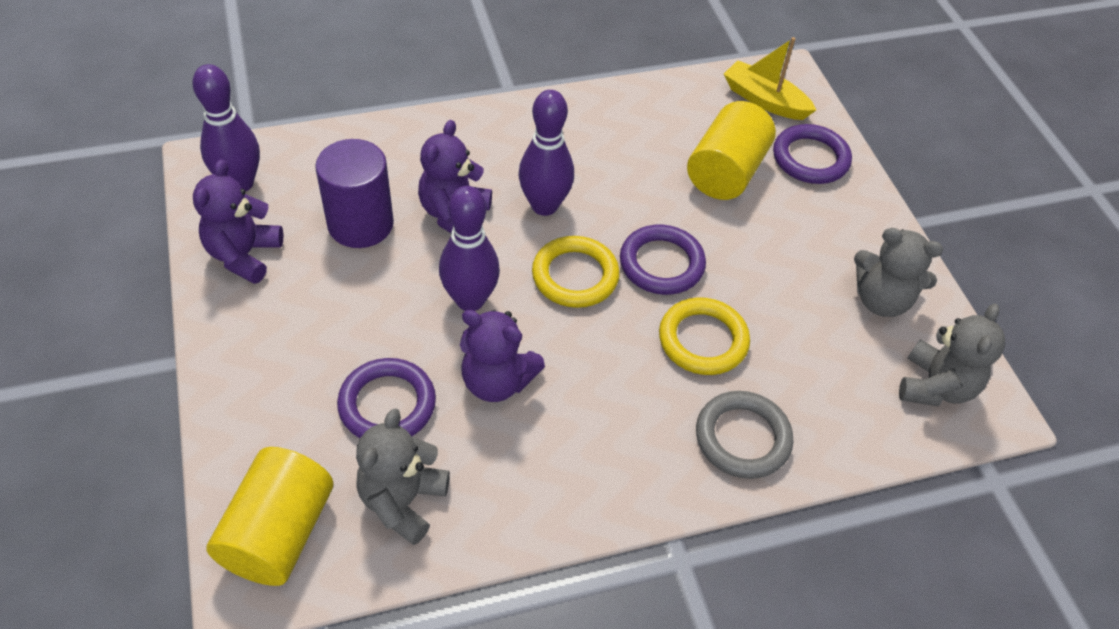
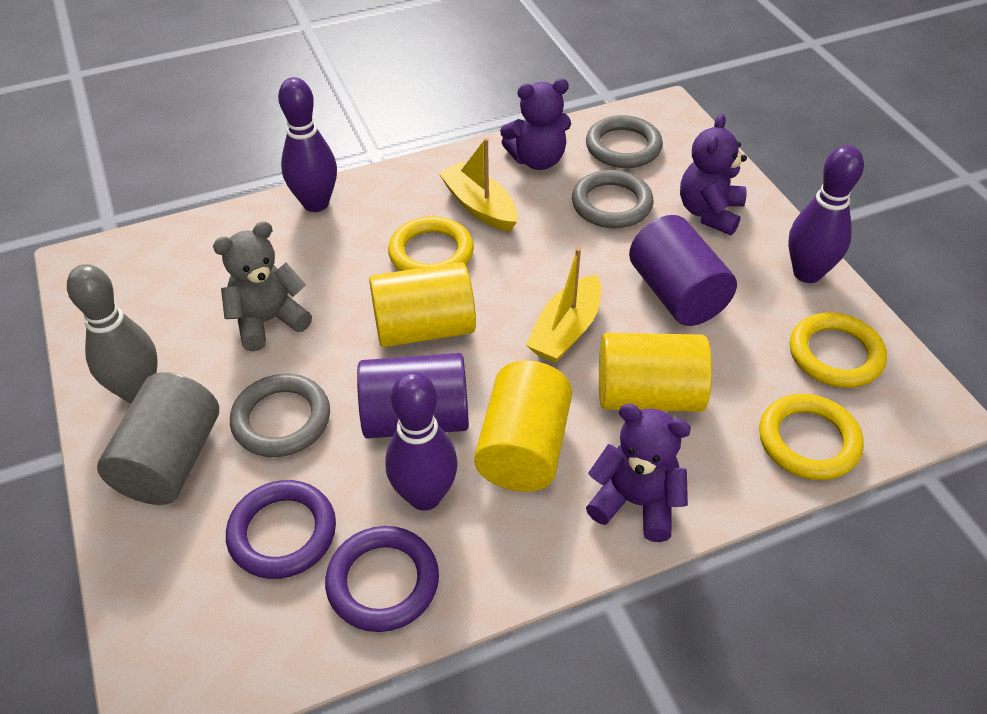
grey bowling pin: 0 -> 1
grey cylinder: 0 -> 1
grey ring: 1 -> 3
grey teddy bear: 3 -> 1
purple cylinder: 1 -> 2
purple ring: 3 -> 2
yellow boat: 1 -> 2
yellow cylinder: 2 -> 3
yellow ring: 2 -> 3

